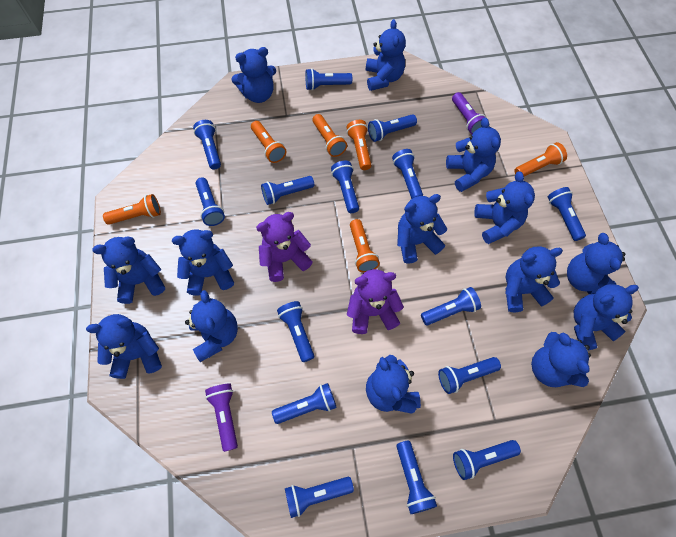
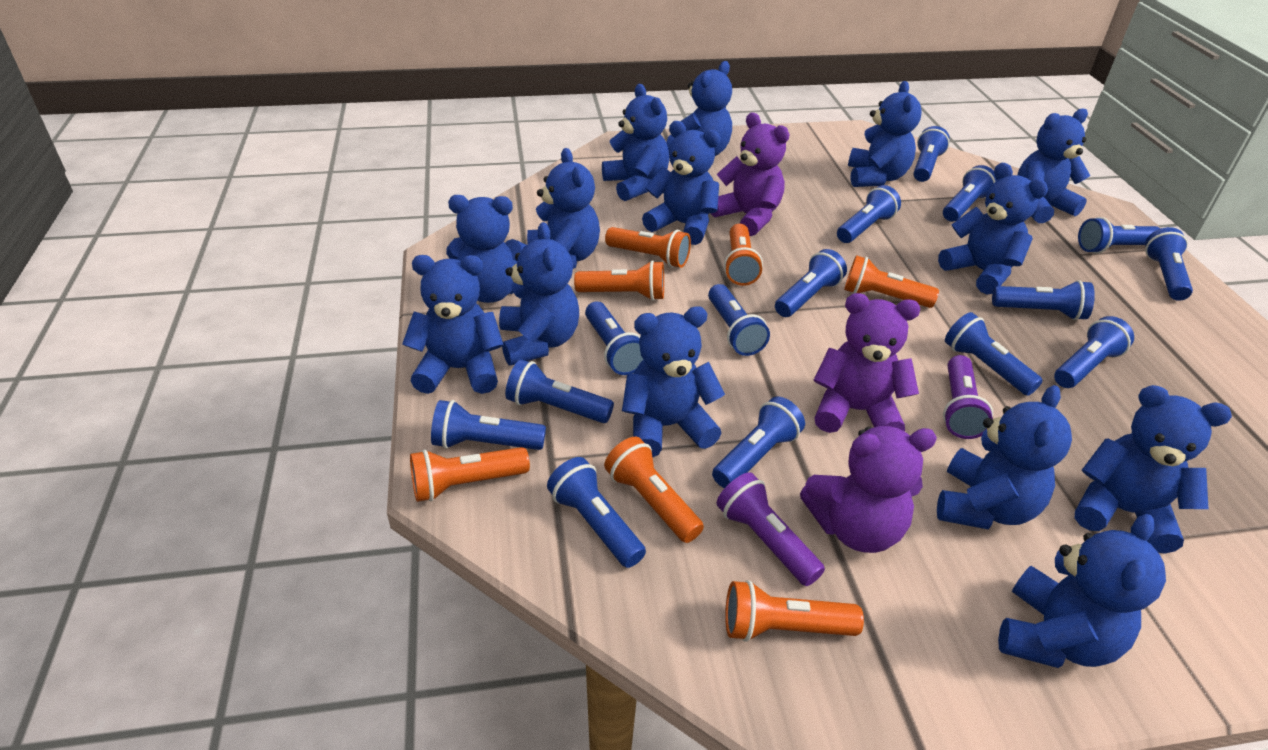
orange flashlight: 6 -> 7
purple teddy bear: 2 -> 3

